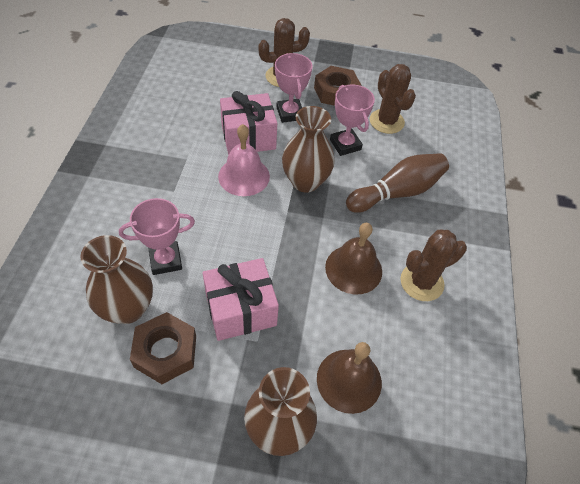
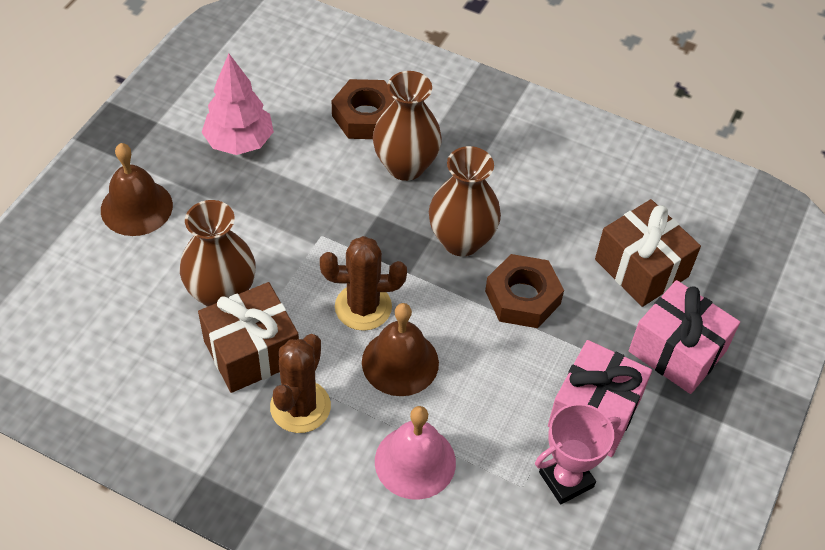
brown bowling pin: 1 -> 0
brown cactus: 3 -> 2
brown gift: 0 -> 2
pink tree: 0 -> 1
pink trophy: 3 -> 1

